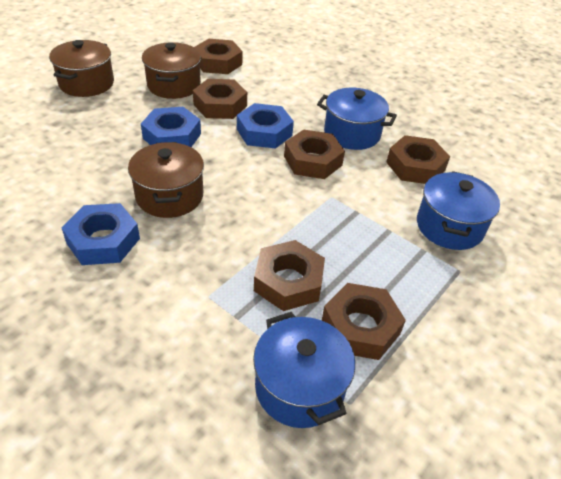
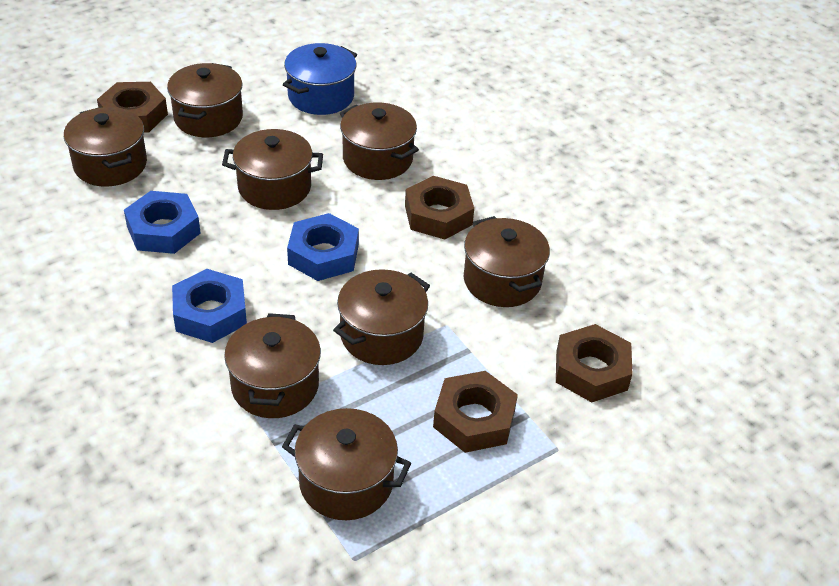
blue pot: 3 -> 1
brown nut: 6 -> 4
brown pot: 3 -> 8

